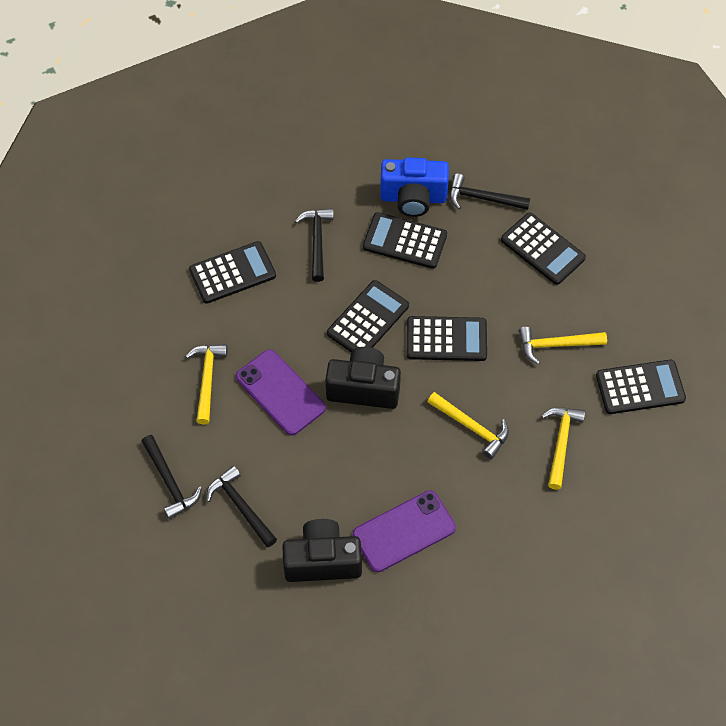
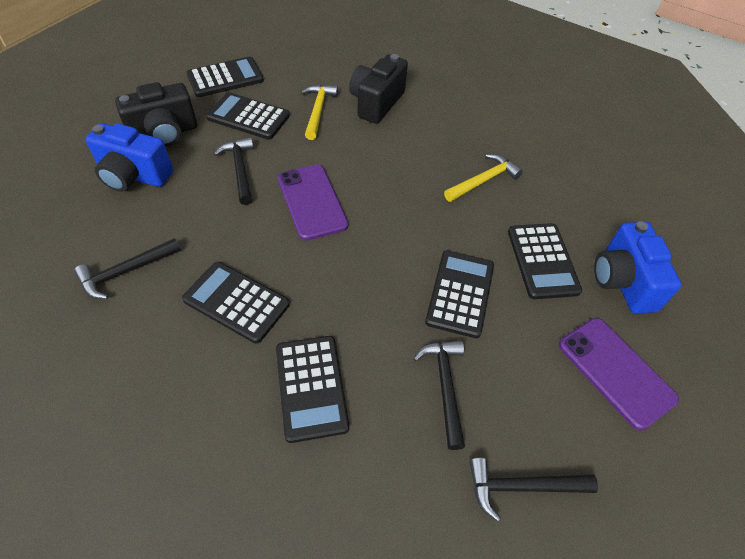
blue camera: 1 -> 2
yellow hammer: 4 -> 2

